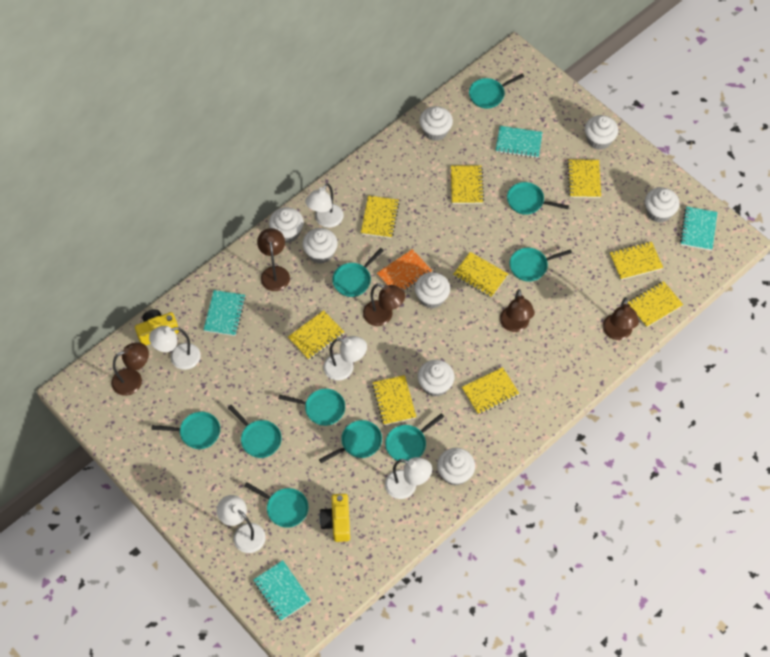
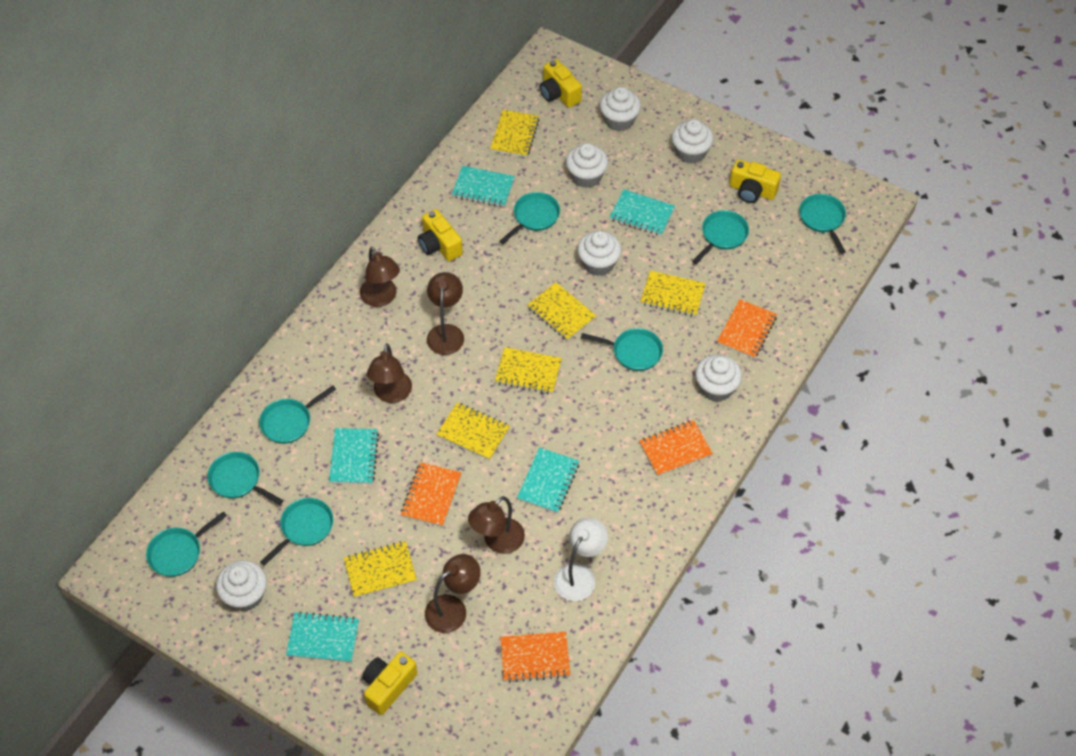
orange notebook: 1 -> 4
turquoise notebook: 4 -> 5
turquoise pan: 10 -> 8
white cupcake: 8 -> 6
white lamp: 5 -> 1
yellow camera: 2 -> 4
yellow notebook: 9 -> 6

